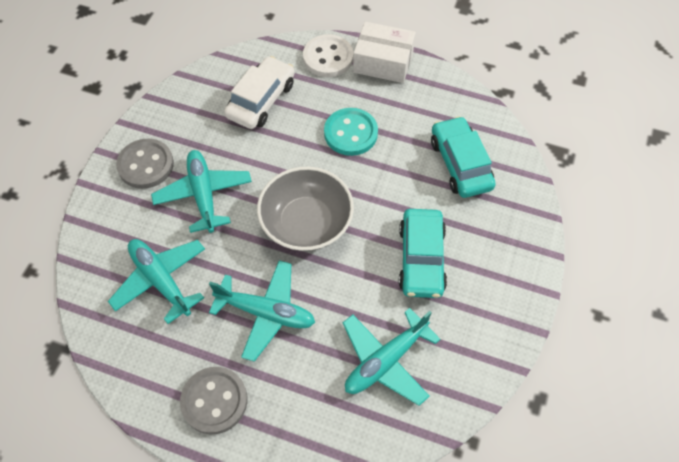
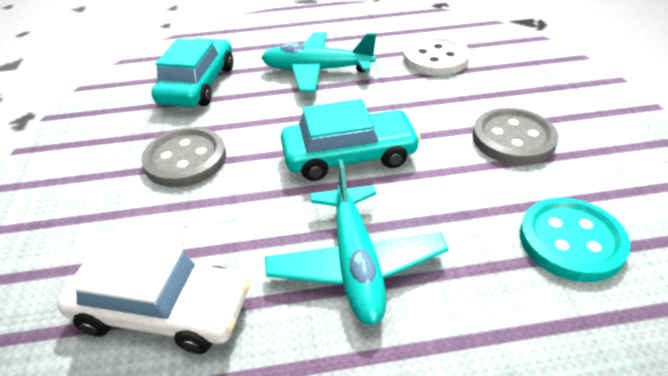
grey bowl: 1 -> 0
turquoise plane: 4 -> 2
white box: 1 -> 0

